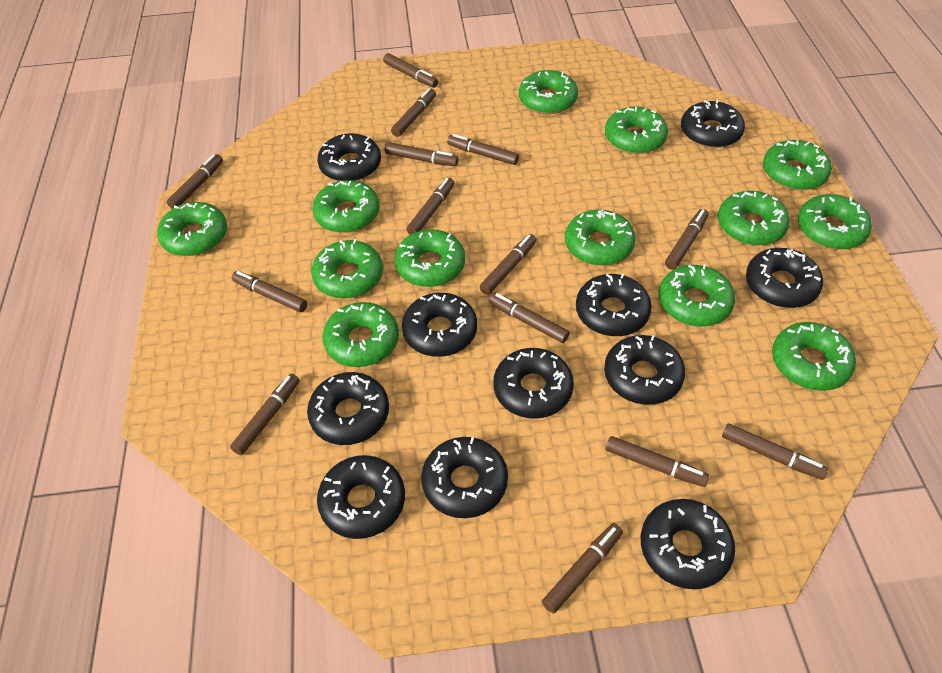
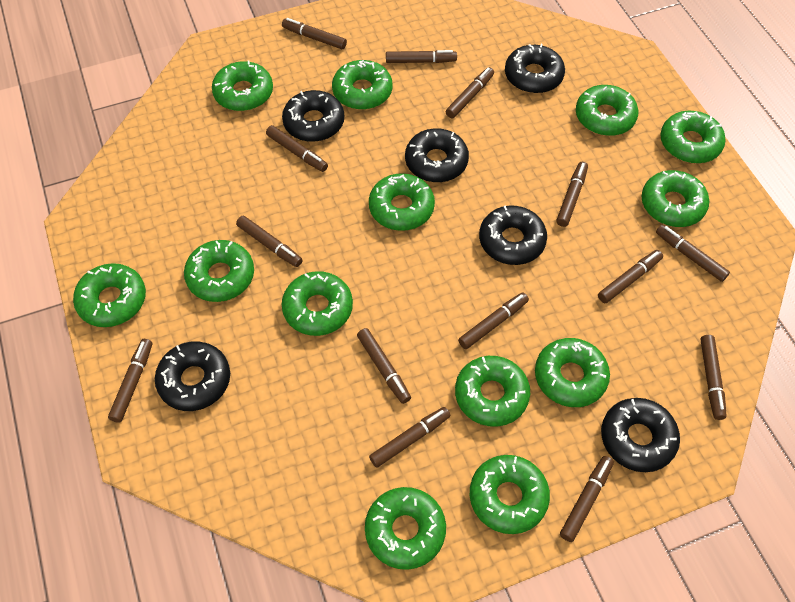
black donut: 11 -> 6

